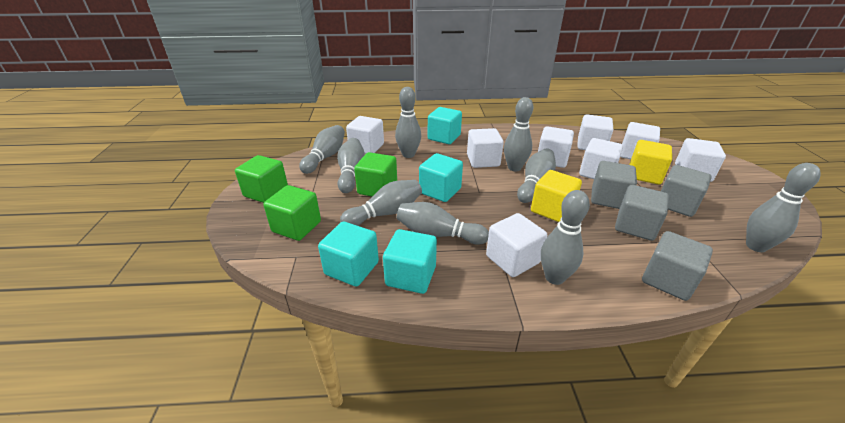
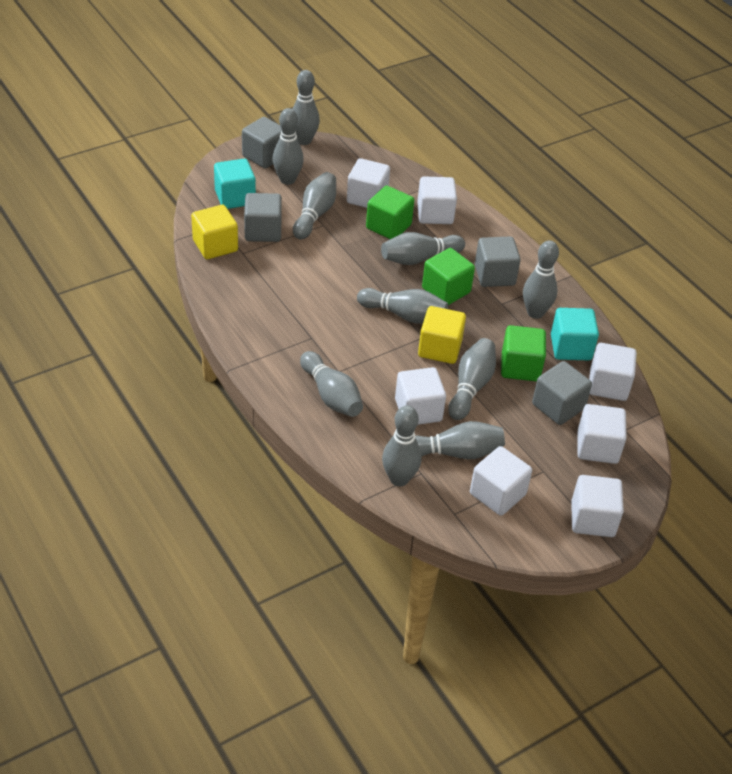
grey bowling pin: 9 -> 10
turquoise cube: 4 -> 2
white cube: 8 -> 7

